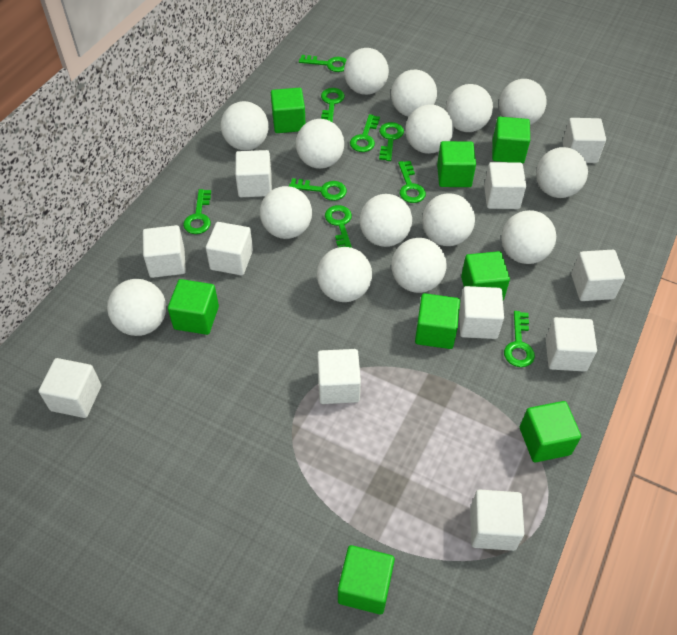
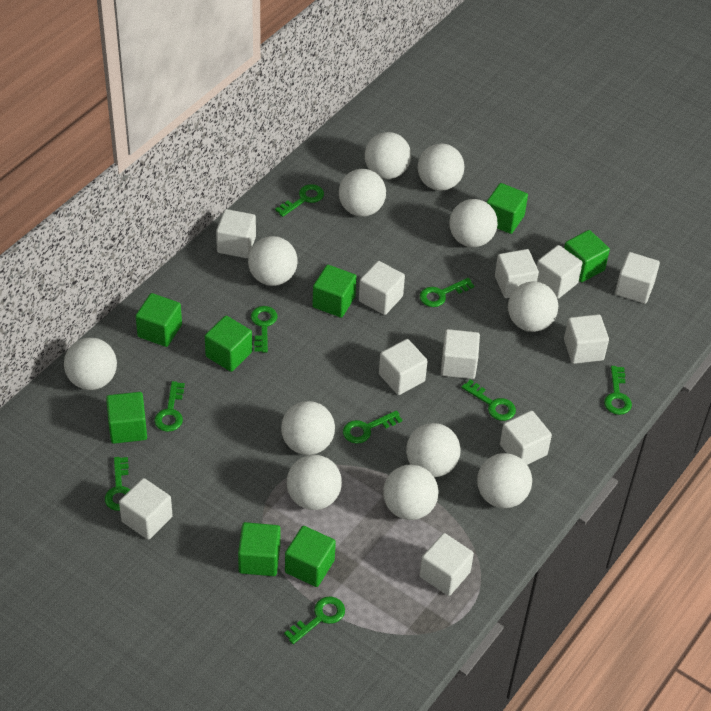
white ball: 15 -> 12

